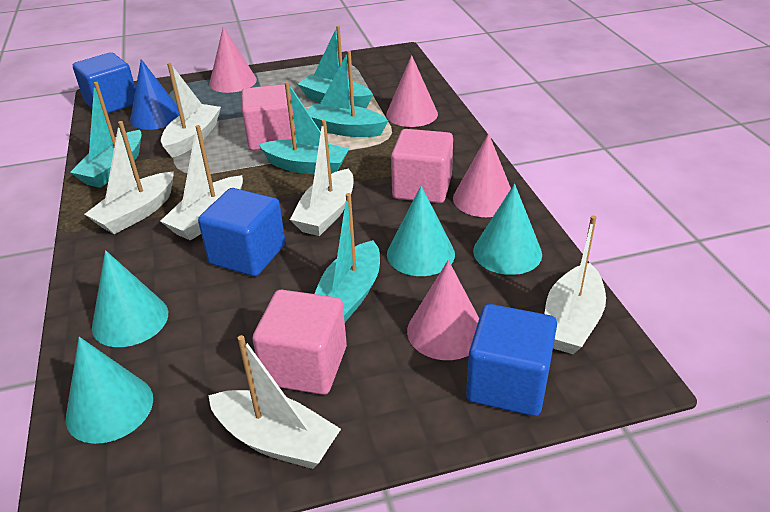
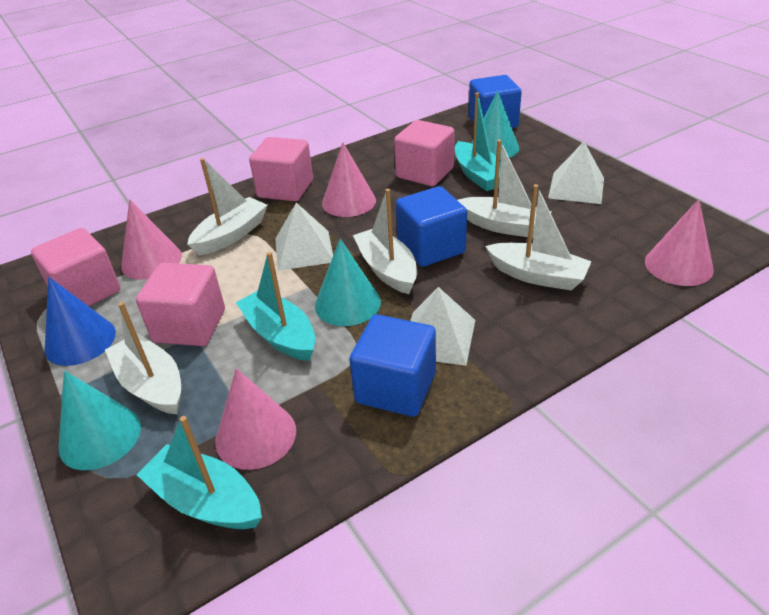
pink cube: 3 -> 4
turquoise boat: 5 -> 3
turquoise cone: 4 -> 3
white boat: 6 -> 5
white pyramid: 0 -> 3

